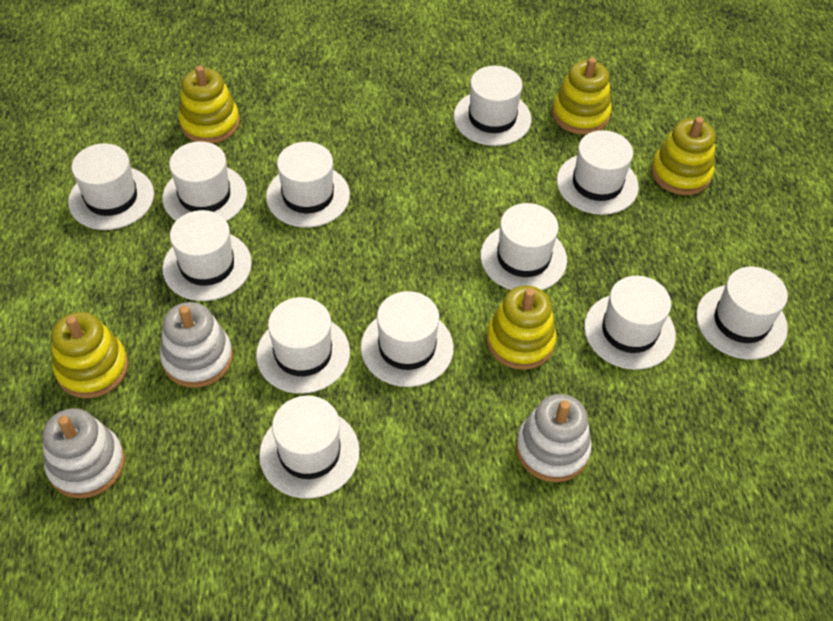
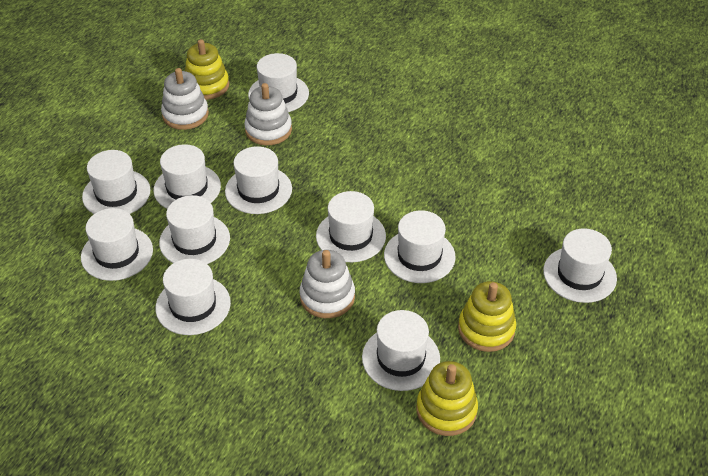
white hat: 12 -> 11
yellow stacking toy: 5 -> 3

